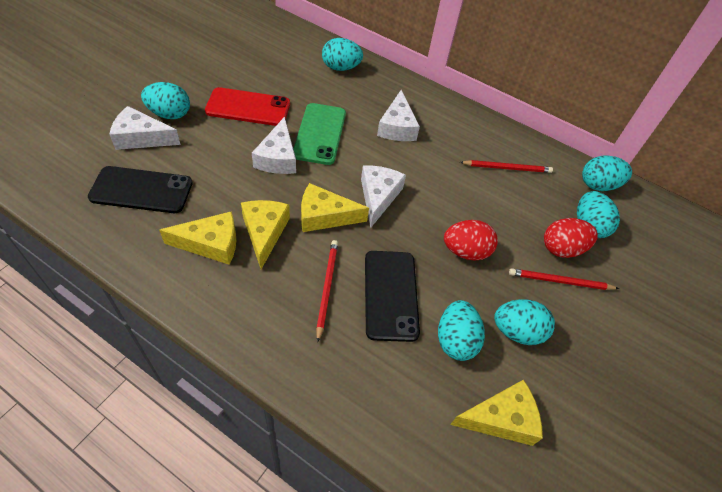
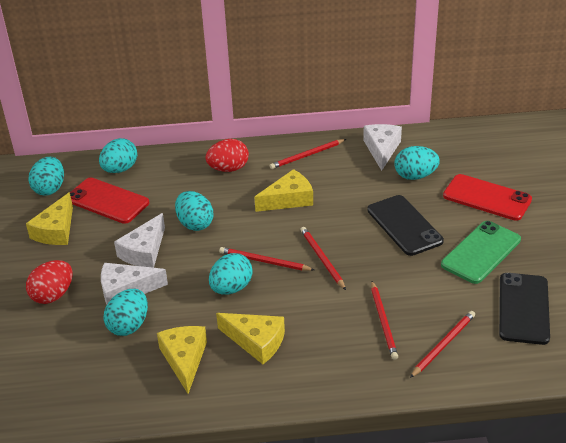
red pencil: 3 -> 5
red phone: 1 -> 2
white cheese: 4 -> 3

